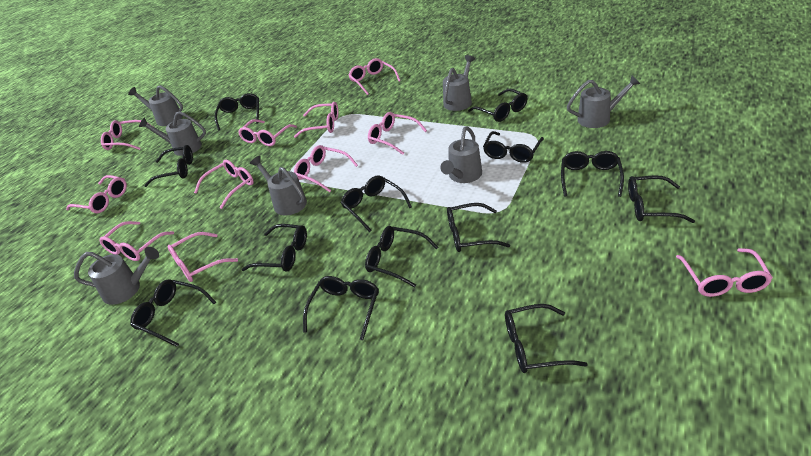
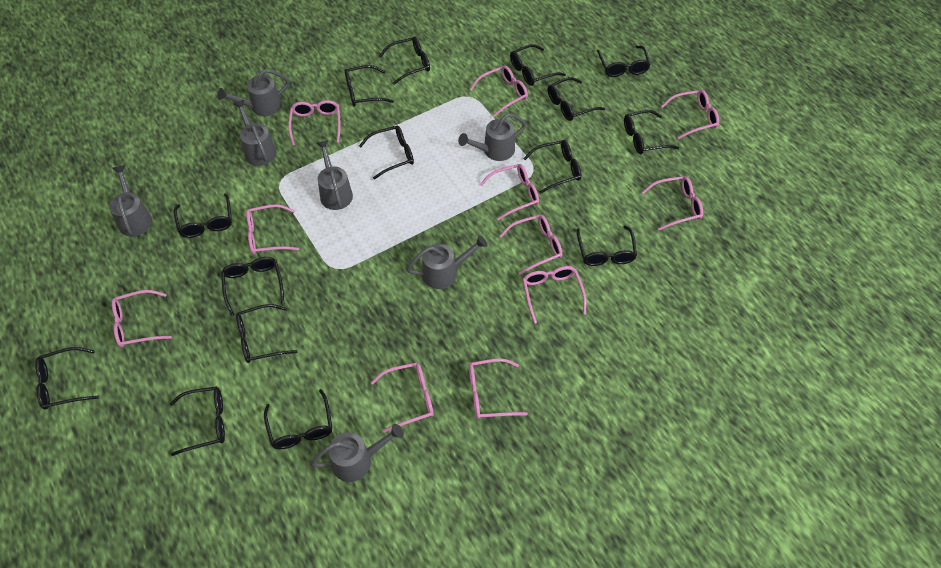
black glasses: 13 -> 15

